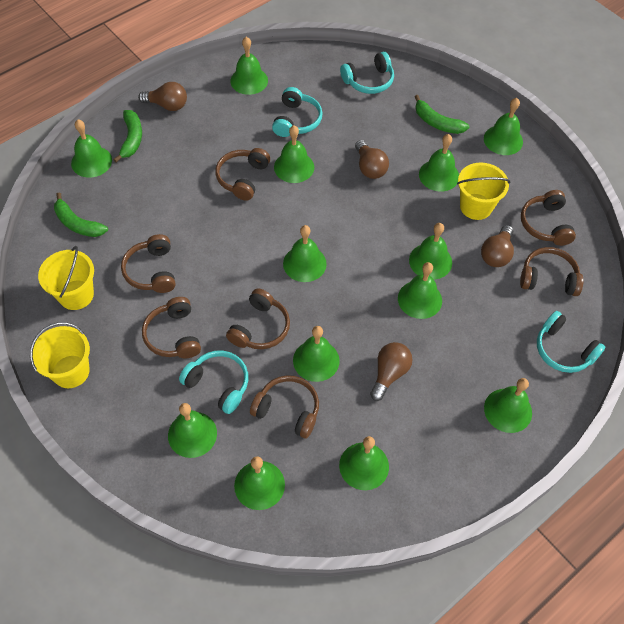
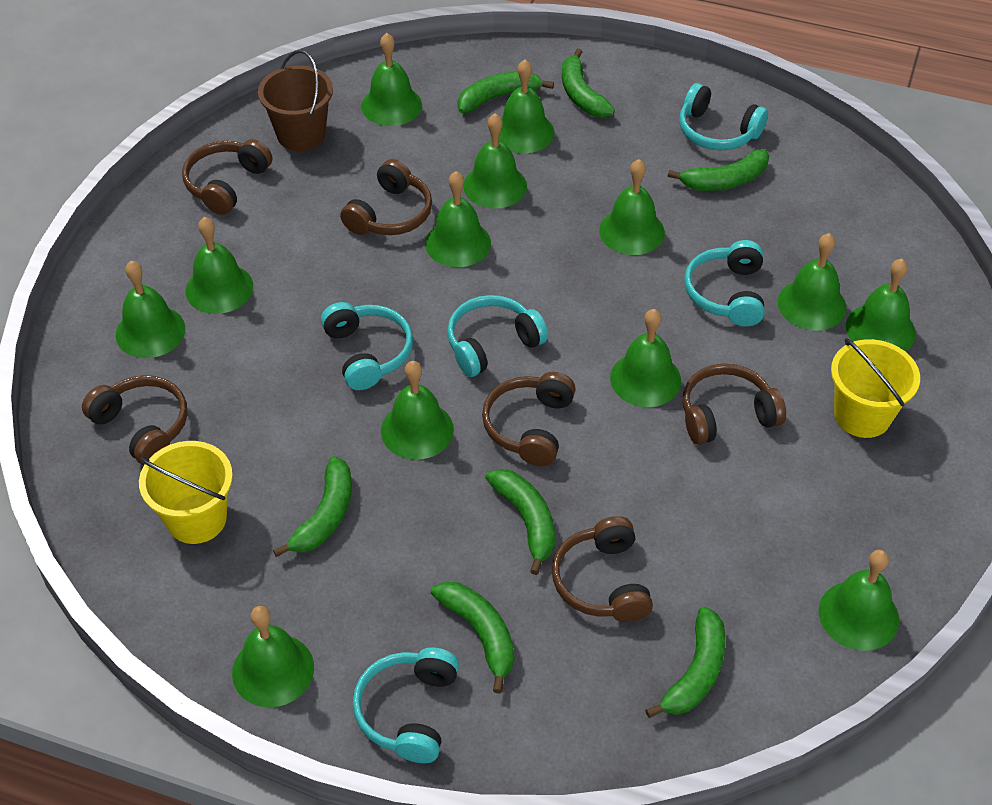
brown bucket: 0 -> 1
brown headphones: 7 -> 6
brown light bulb: 4 -> 0
green banana: 3 -> 7
turquoise headphones: 4 -> 5
yellow bucket: 3 -> 2

